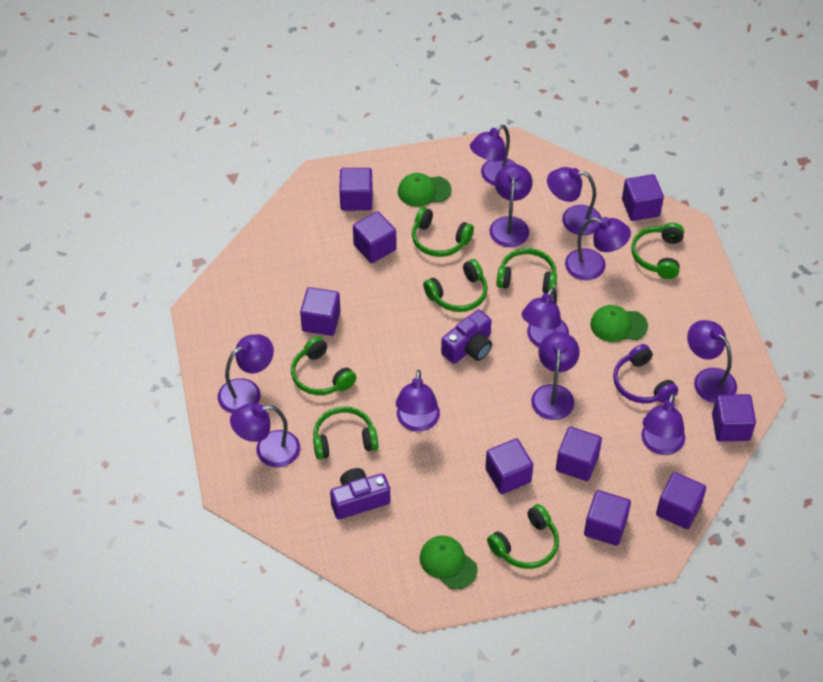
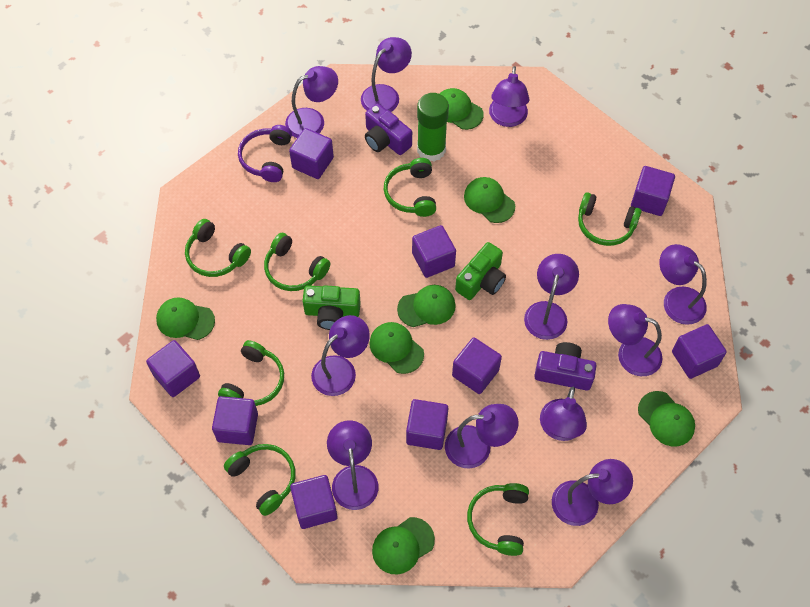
green camera: 0 -> 2
green cap: 3 -> 7
green glue stick: 0 -> 1

